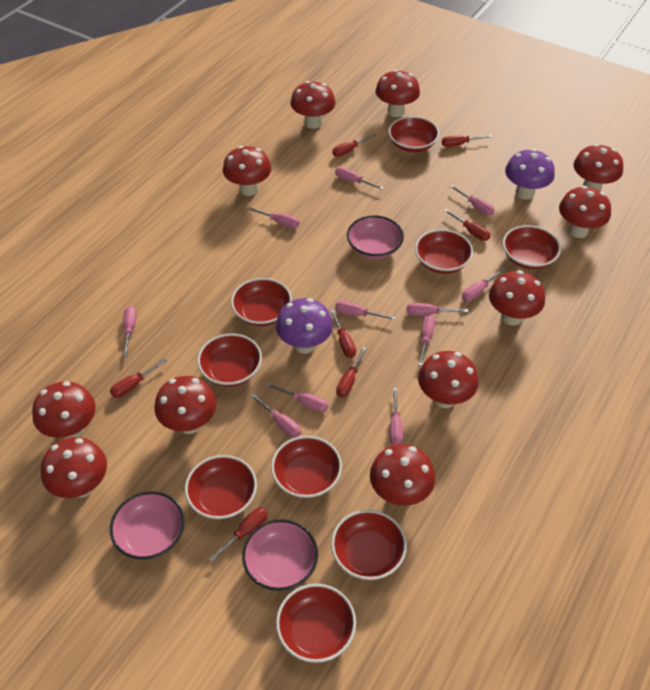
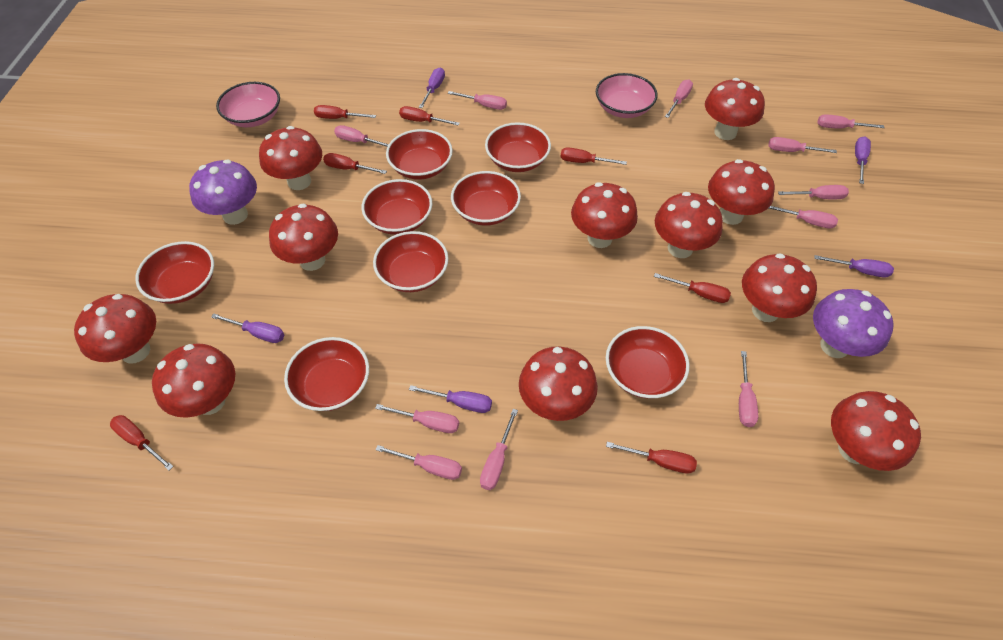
pink bowl: 3 -> 2
purple screwdriver: 0 -> 5
red bowl: 9 -> 8

